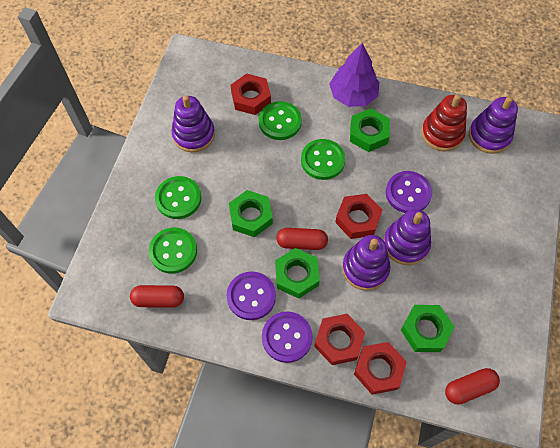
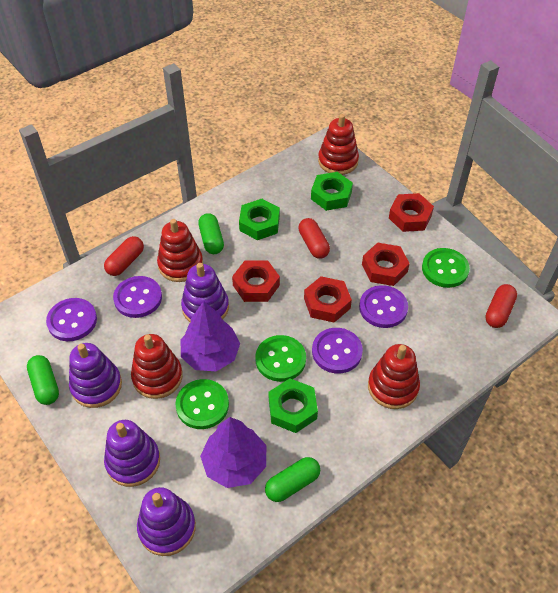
green button: 4 -> 3
green capsule: 0 -> 3
green nut: 4 -> 3
purple button: 3 -> 4
purple tree: 1 -> 2
red stacking toy: 1 -> 4

